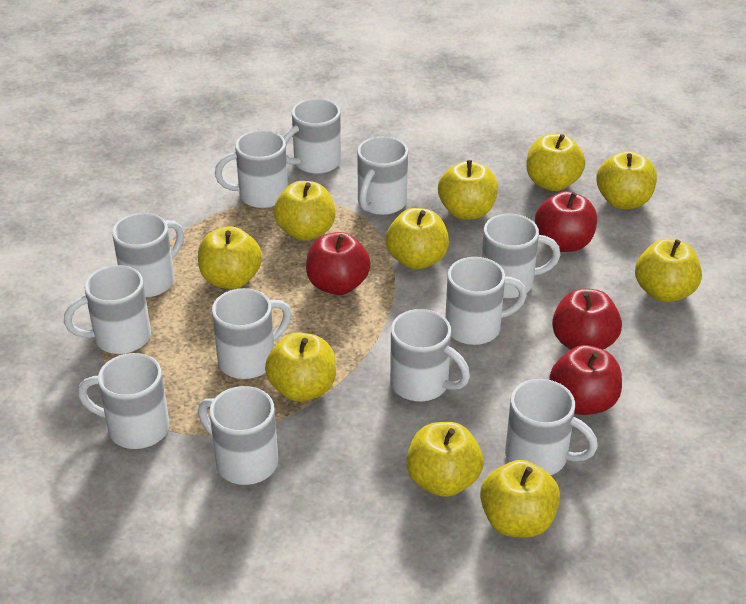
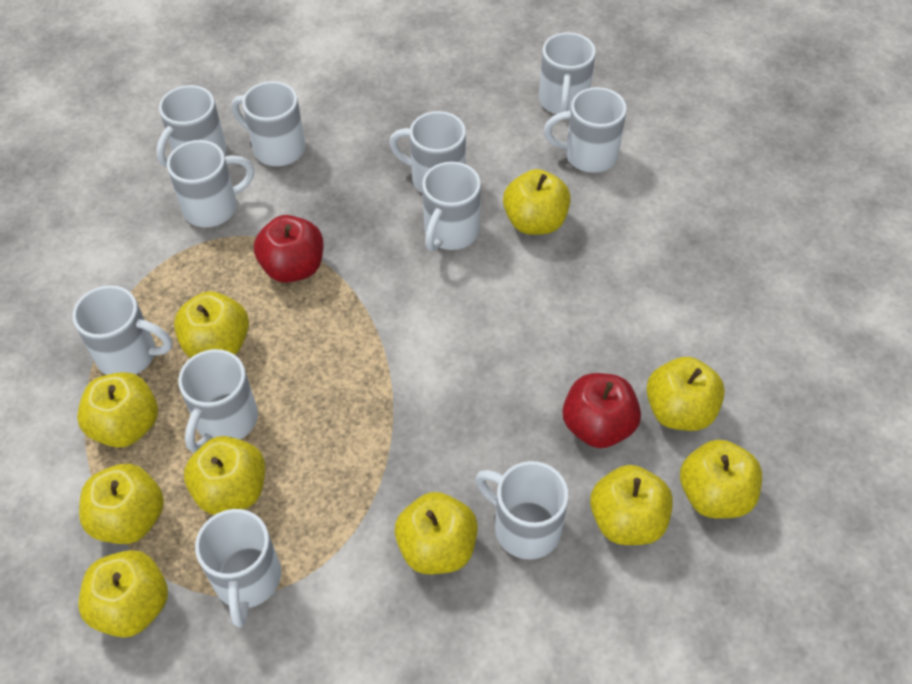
red apple: 4 -> 2
white mug: 12 -> 11

